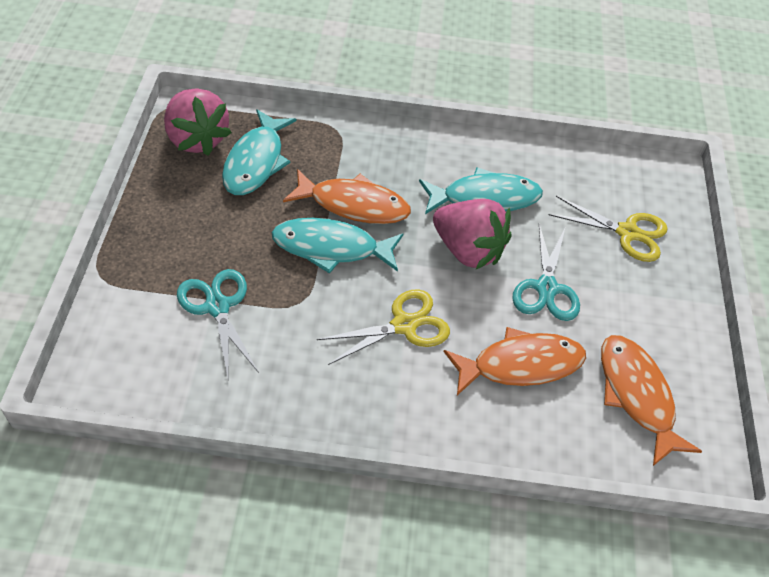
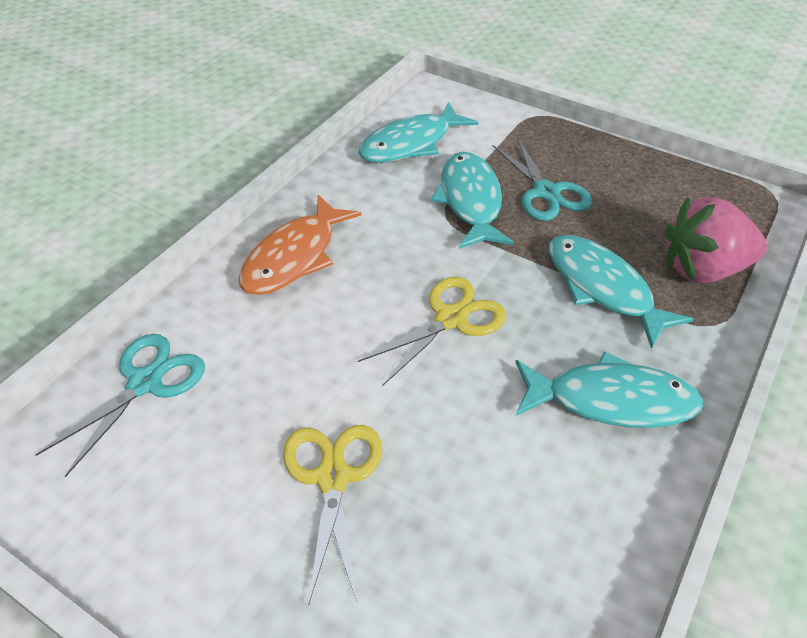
orange fish: 3 -> 1
pink strawberry: 2 -> 1
turquoise fish: 3 -> 4

